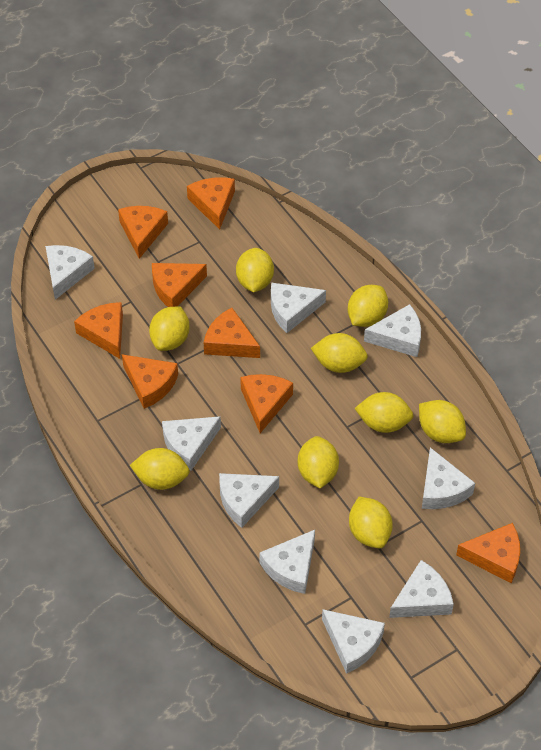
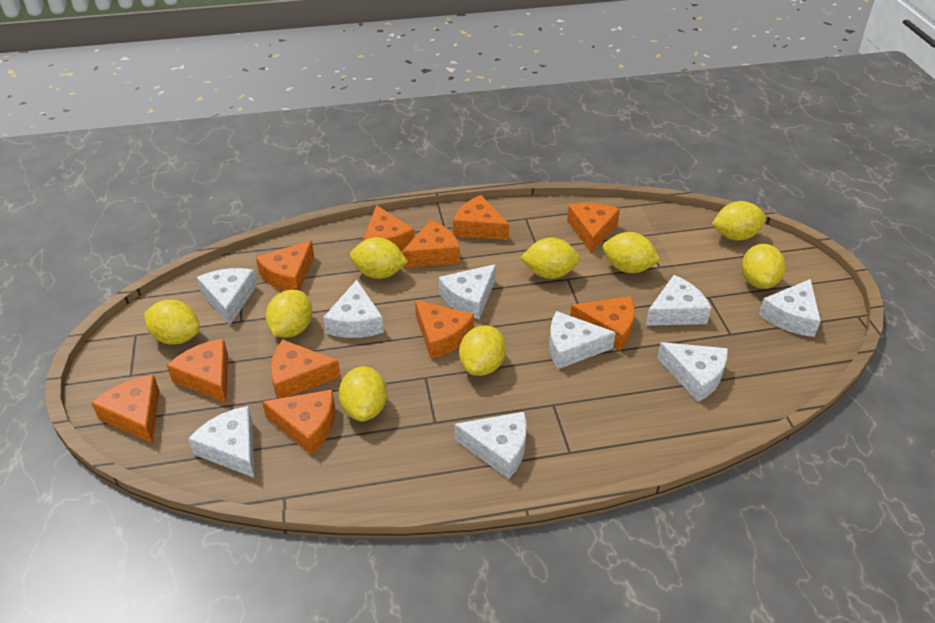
orange cheese: 8 -> 11

